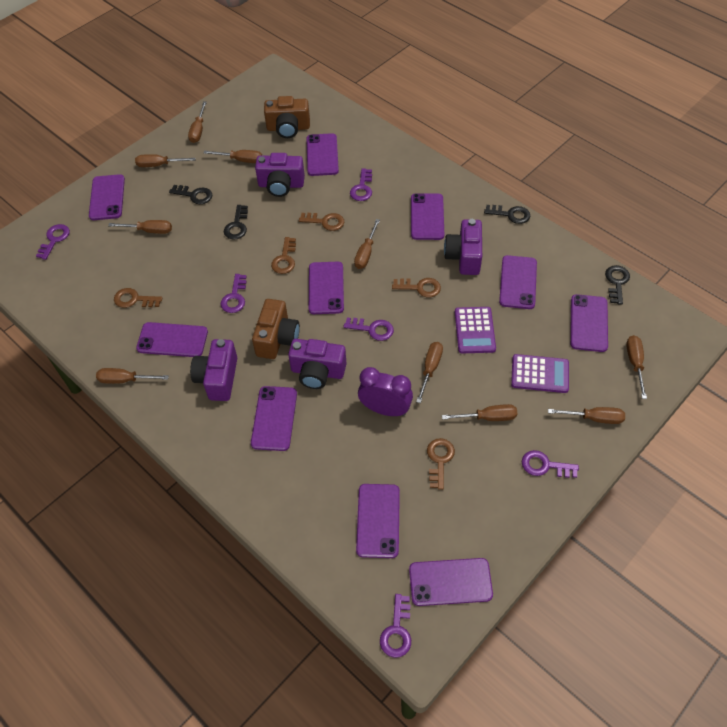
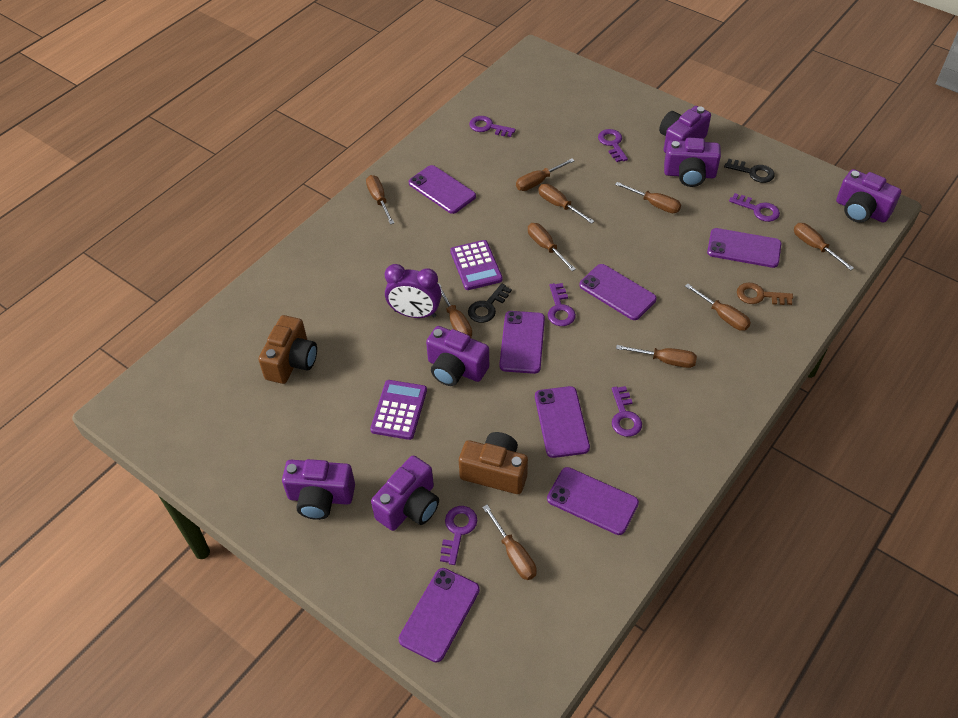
black key: 4 -> 2
brown key: 5 -> 1
purple camera: 4 -> 6
purple phone: 10 -> 7

